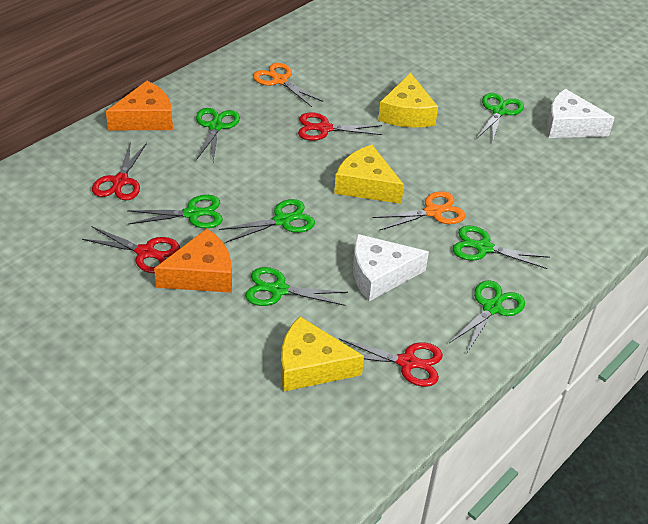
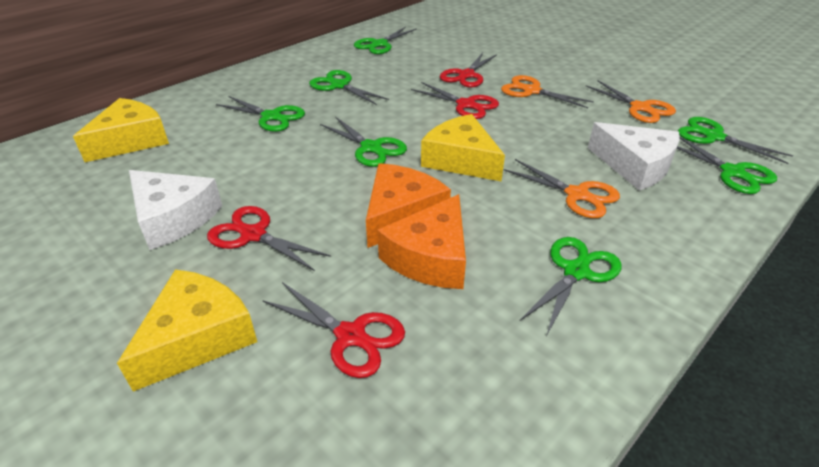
orange scissors: 2 -> 3

